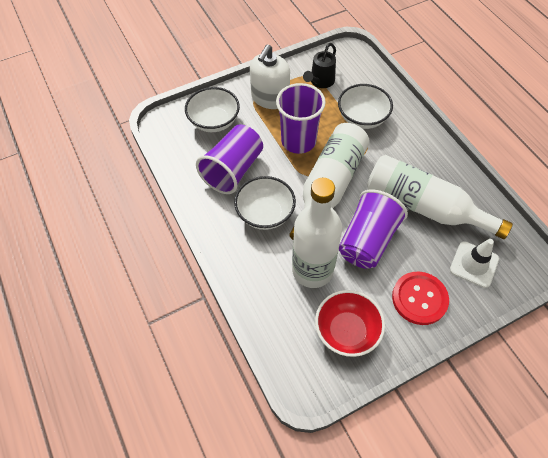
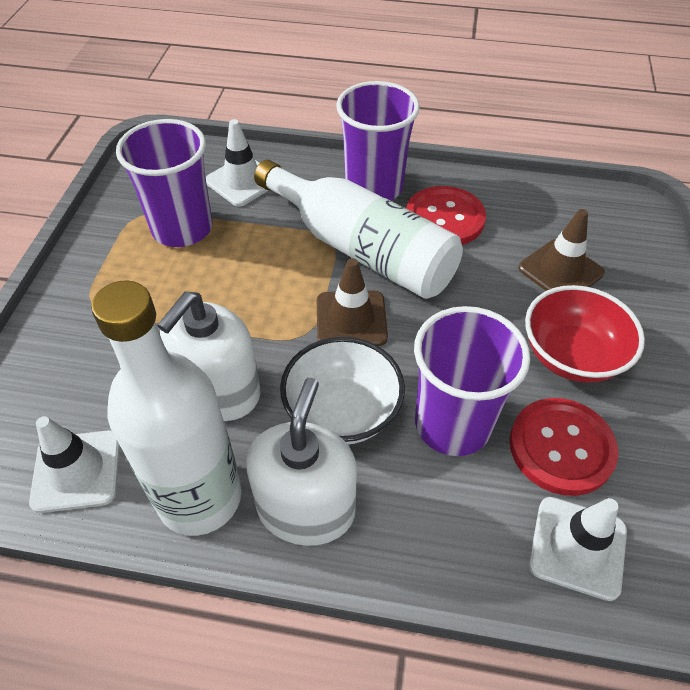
black watering can: 1 -> 0
brown traffic cone: 0 -> 2
red button: 1 -> 2
white bottle: 3 -> 2
white bowl: 3 -> 1
white soap dispenser: 1 -> 2
white traffic cone: 1 -> 3

